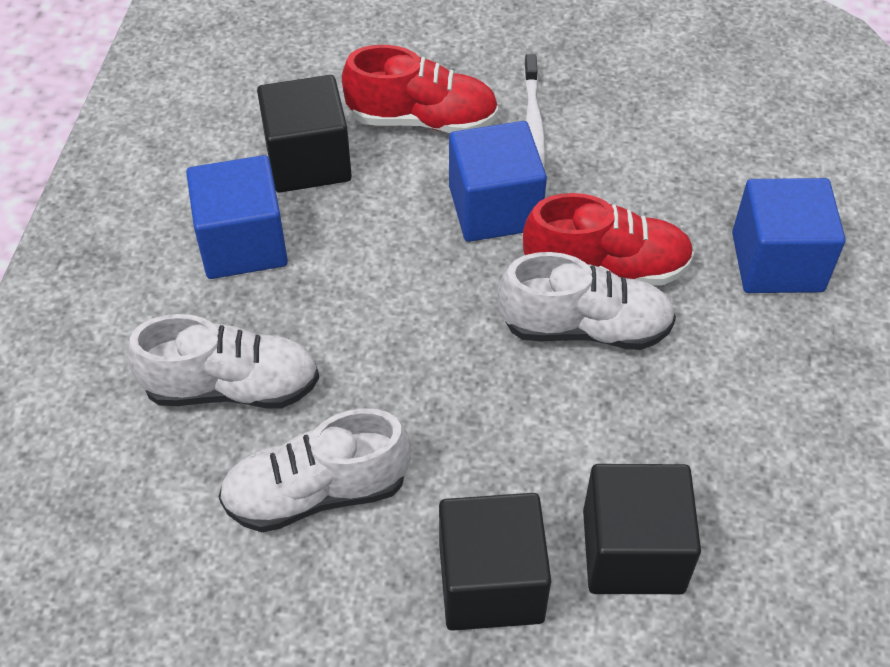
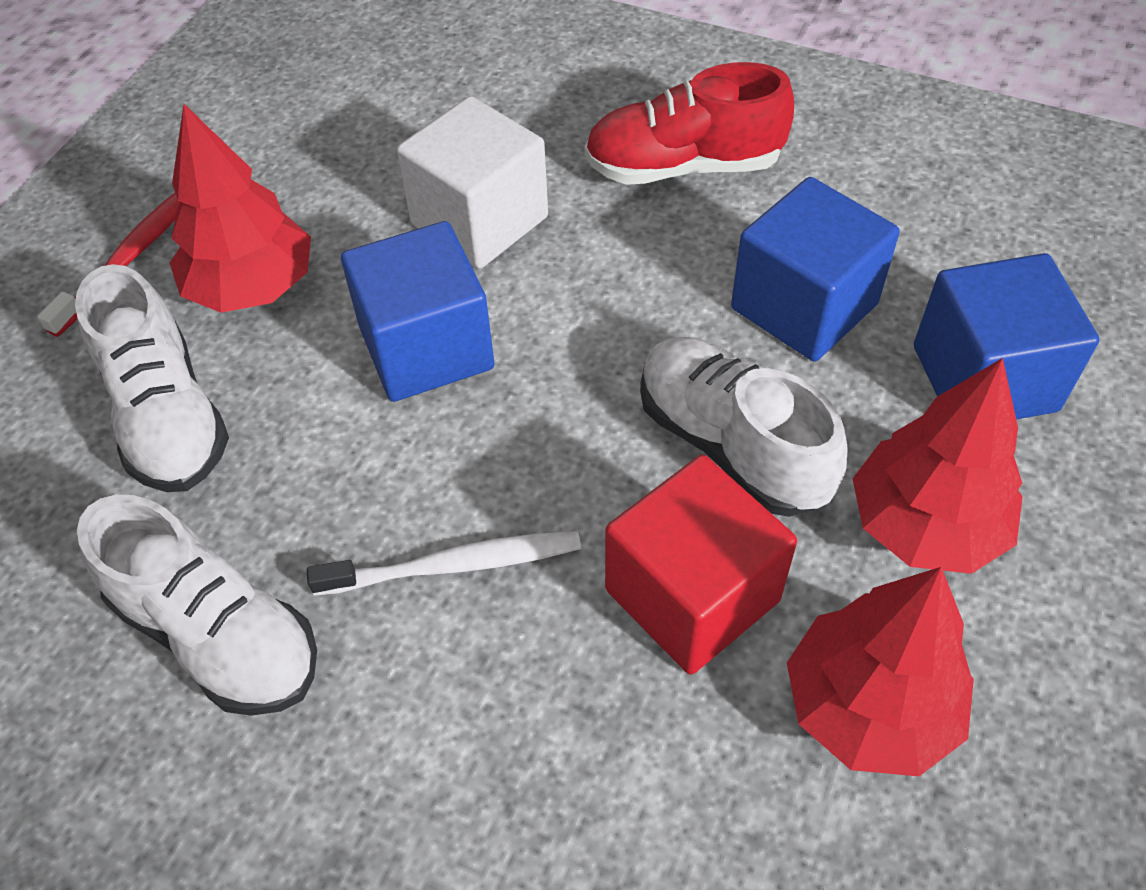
black cube: 3 -> 0
red cube: 0 -> 1
red shoe: 2 -> 1
red toothbrush: 0 -> 1
red tree: 0 -> 3
white cube: 0 -> 1

